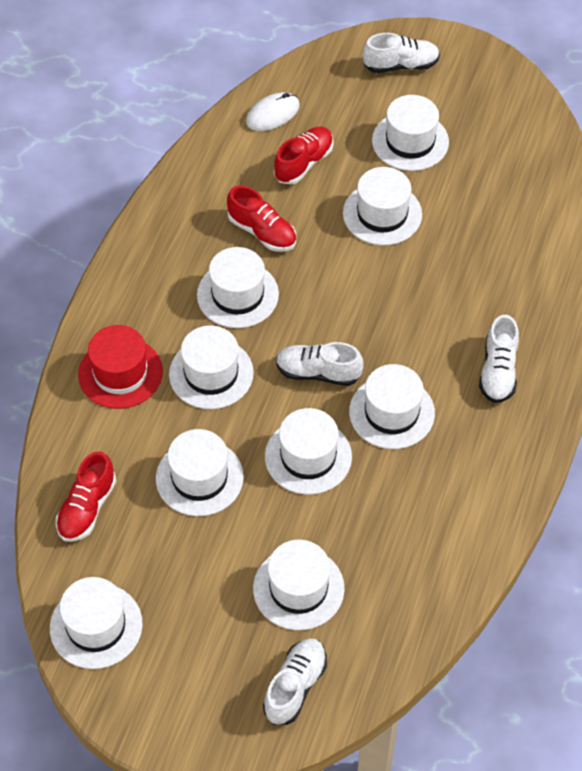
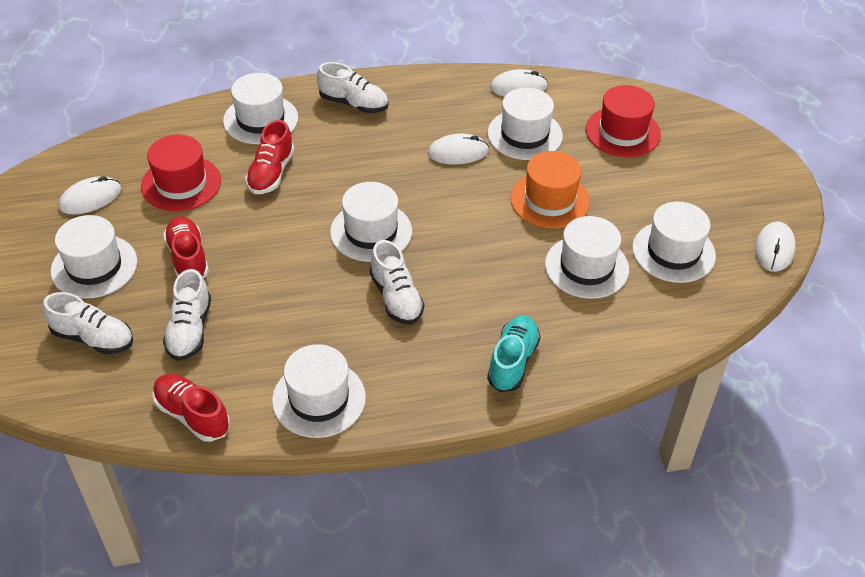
orange hat: 0 -> 1
red hat: 1 -> 2
turquoise shoe: 0 -> 1
white hat: 9 -> 7
white mouse: 1 -> 4

